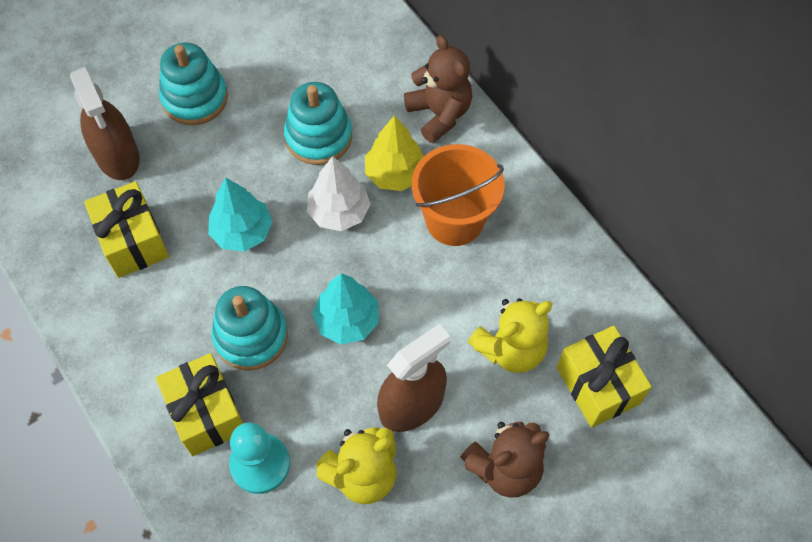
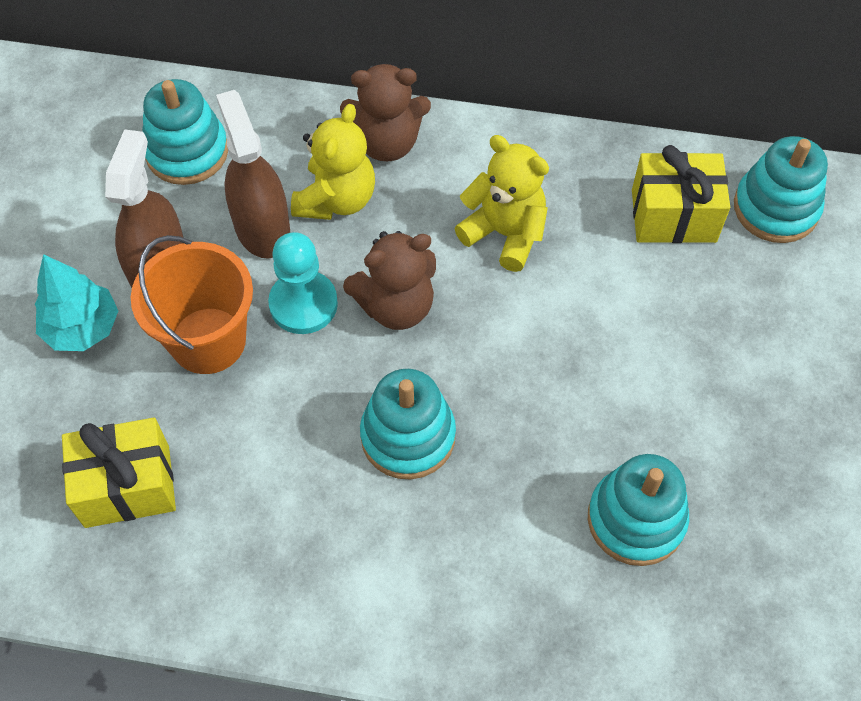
turquoise stacking toy: 3 -> 4
turquoise tree: 2 -> 1
white tree: 1 -> 0
yellow gift: 3 -> 2
yellow tree: 1 -> 0

